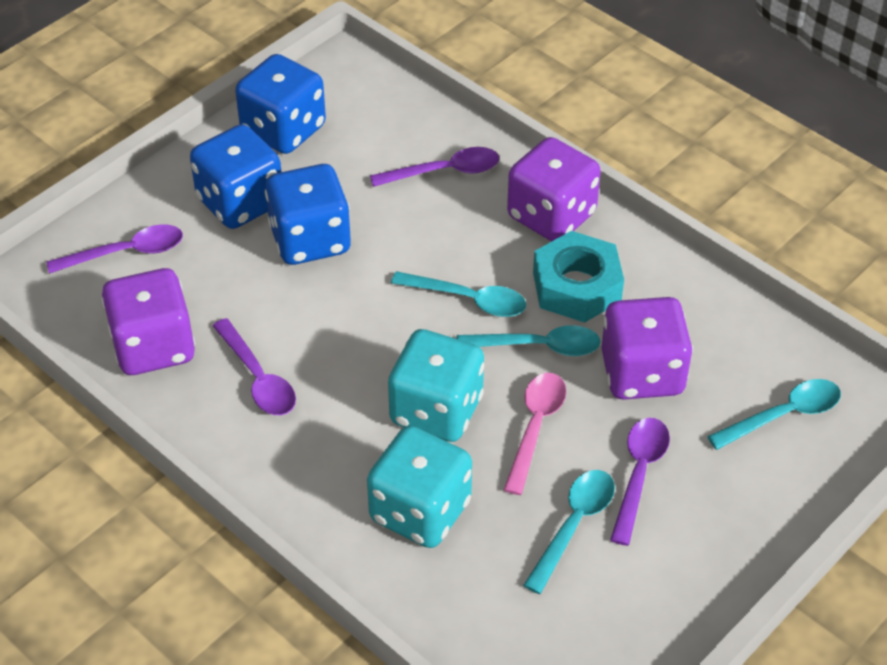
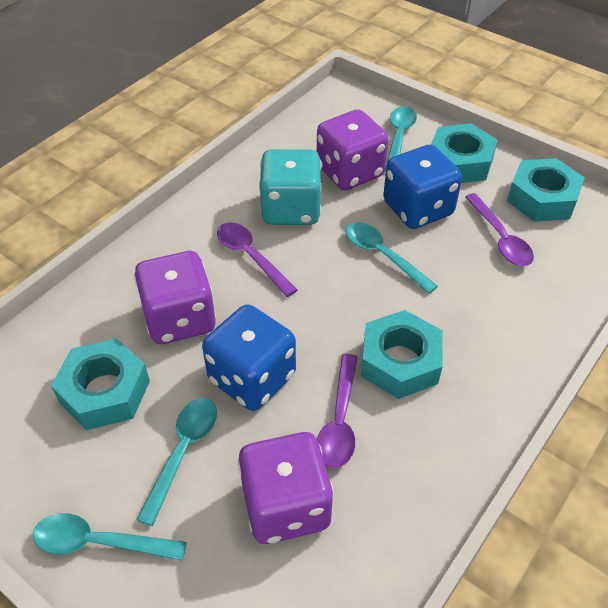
blue dice: 3 -> 2
pink spoon: 1 -> 0
purple spoon: 4 -> 3
turquoise dice: 2 -> 1
turquoise nut: 1 -> 4

